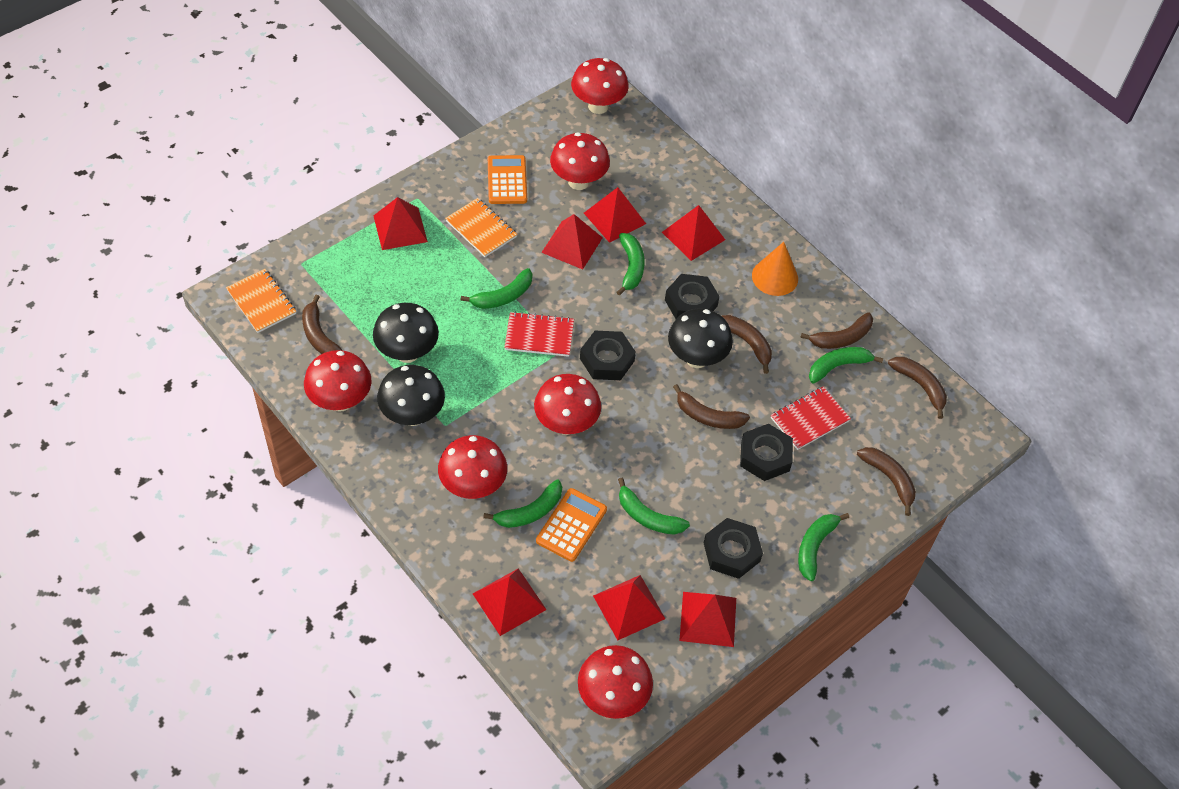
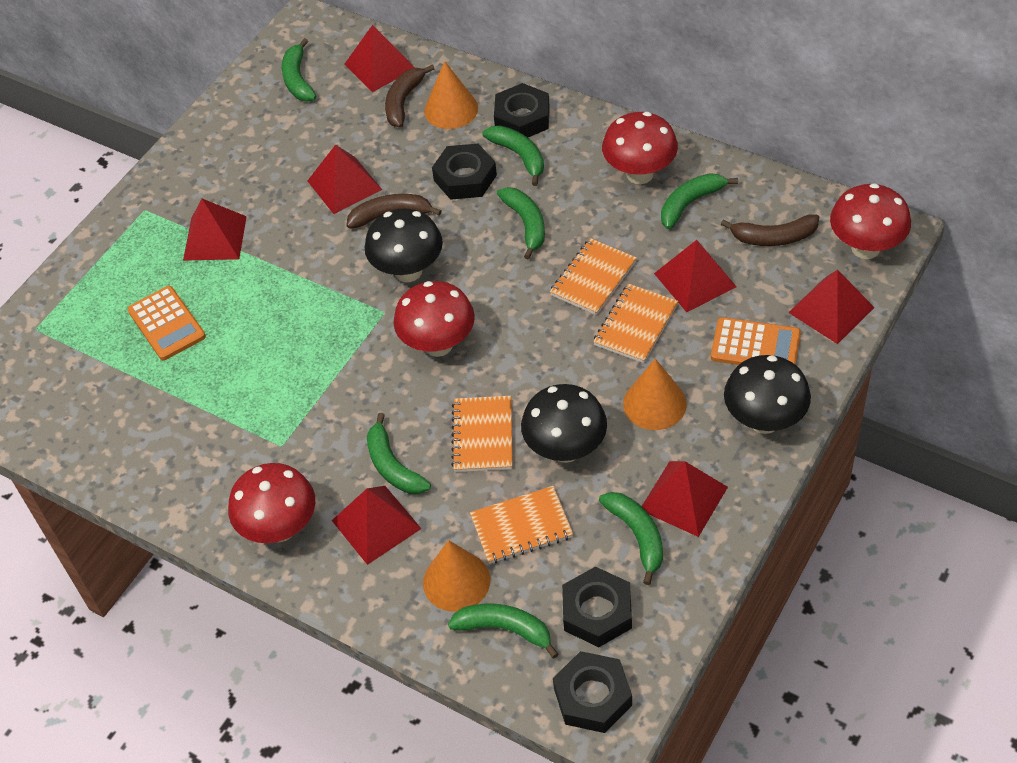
brown banana: 6 -> 3
green banana: 6 -> 7
orange cone: 1 -> 3
orange notebook: 2 -> 4
red mushroom: 6 -> 4
red notebook: 2 -> 0

